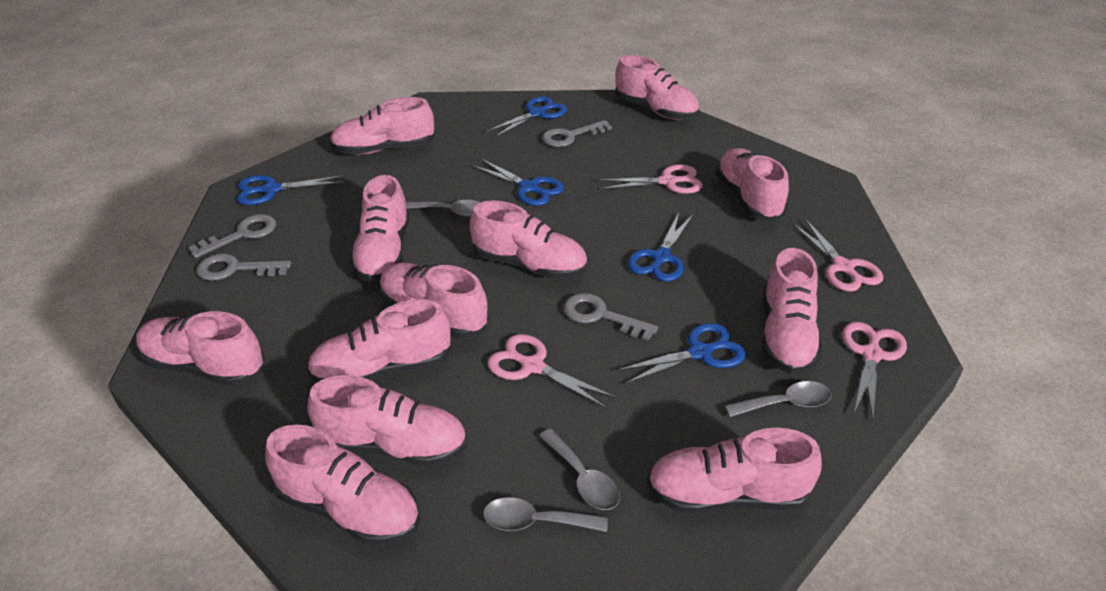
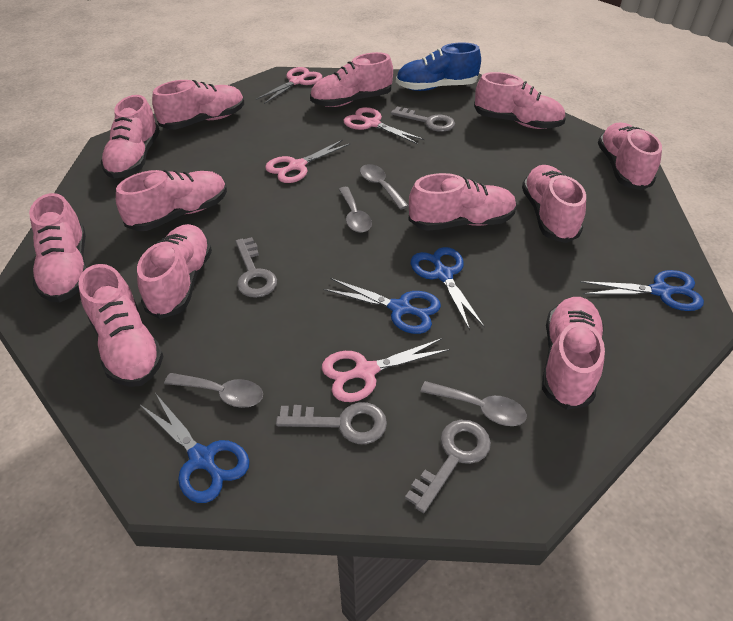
blue scissors: 5 -> 4
blue shoe: 0 -> 1

